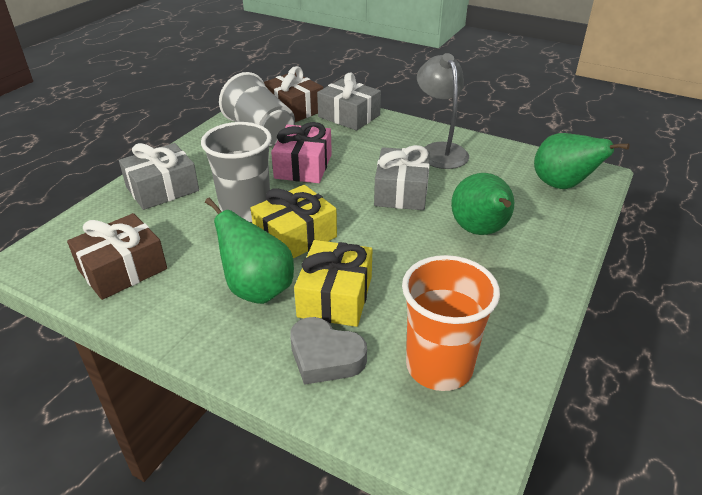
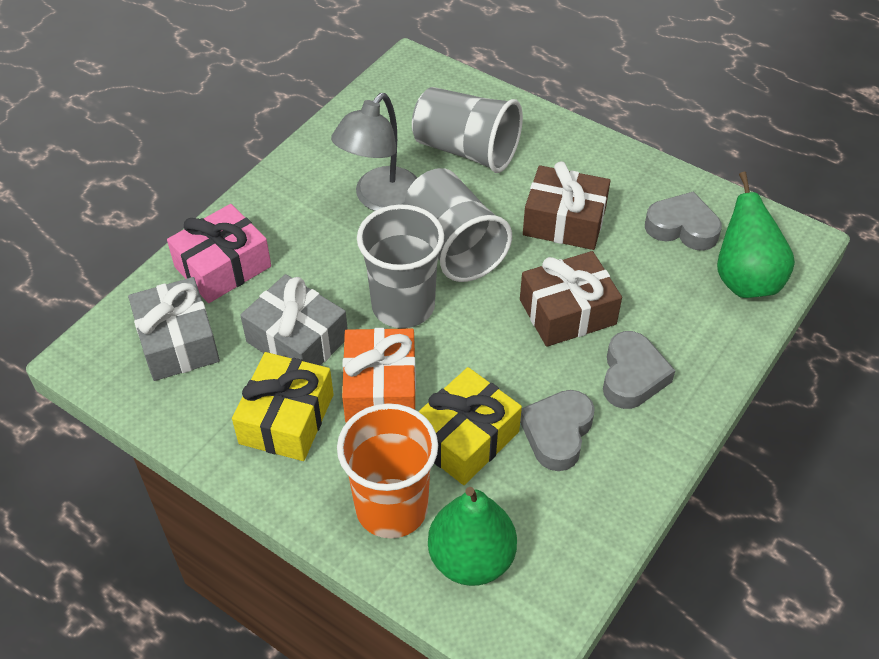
green pear: 3 -> 2
grey cup: 2 -> 3
grey gift: 3 -> 2
grey heart: 1 -> 3
orange gift: 0 -> 1

